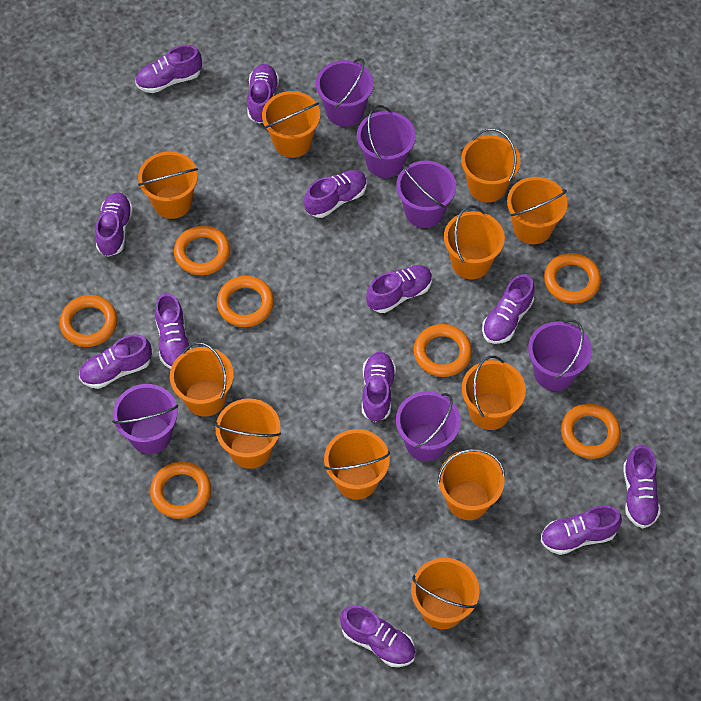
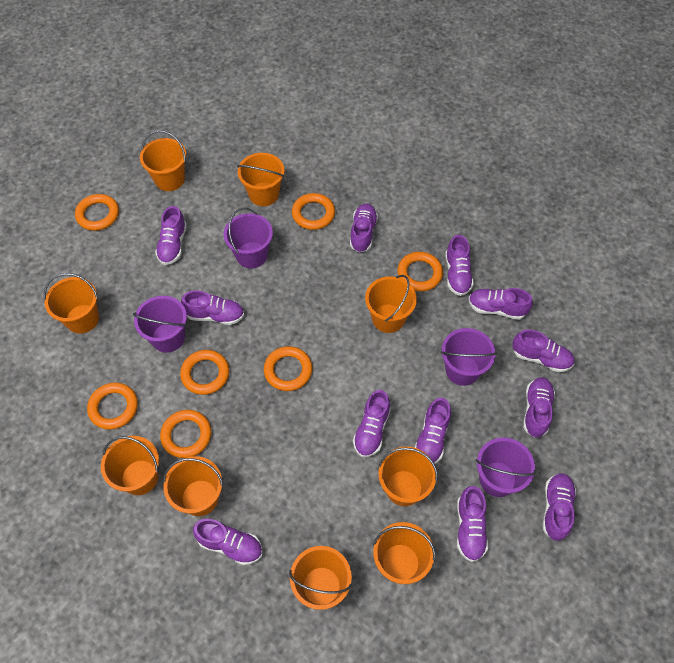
orange bucket: 11 -> 9
purple bucket: 6 -> 4

